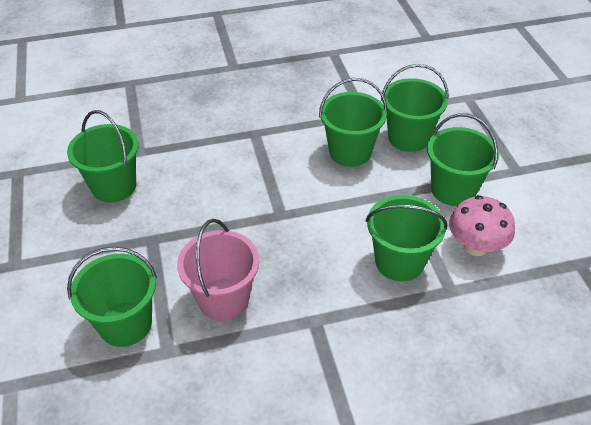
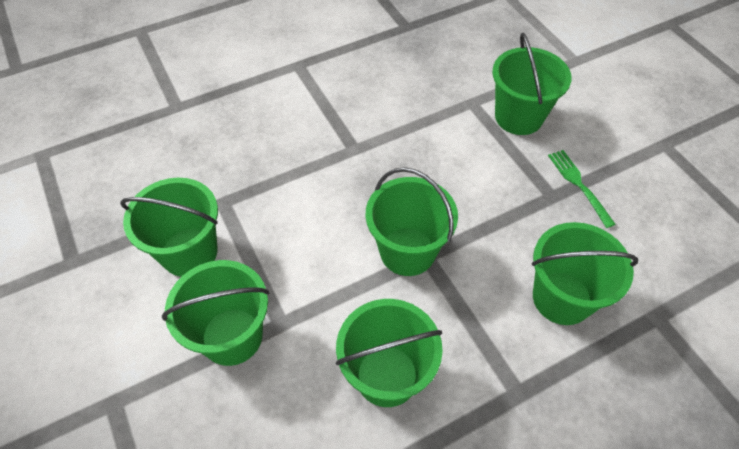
green fork: 0 -> 1
pink bucket: 1 -> 0
pink mushroom: 1 -> 0

